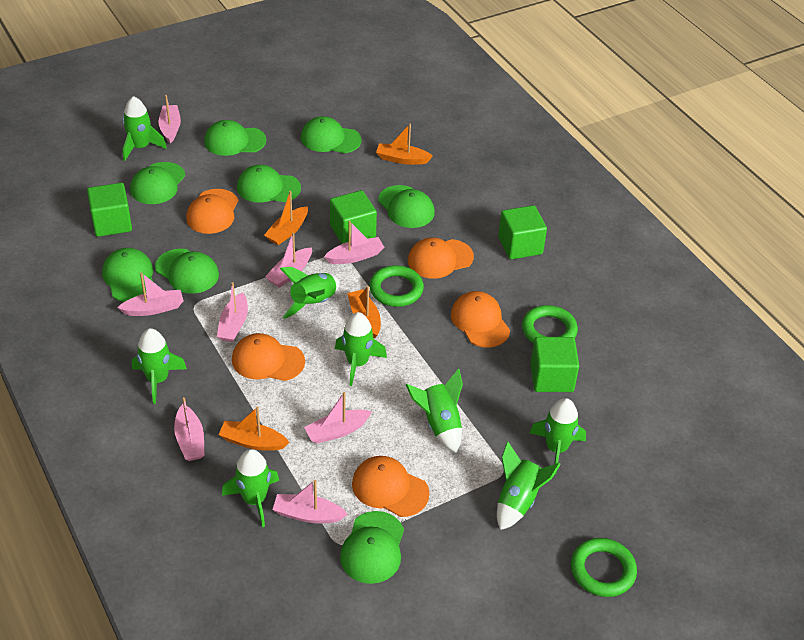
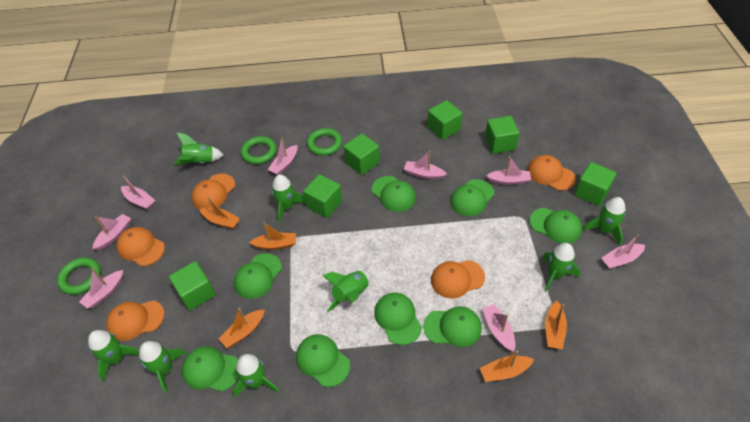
green cube: 4 -> 6
orange boat: 4 -> 5

